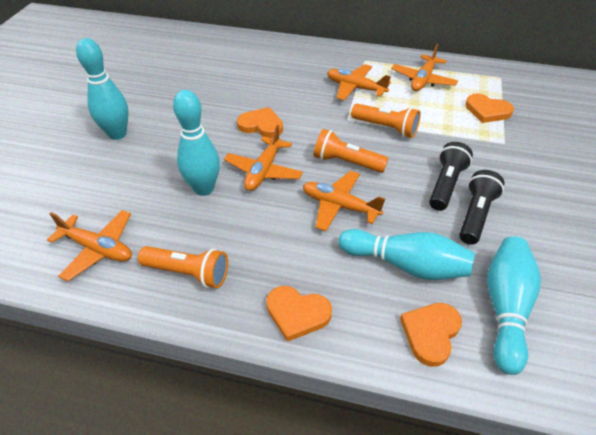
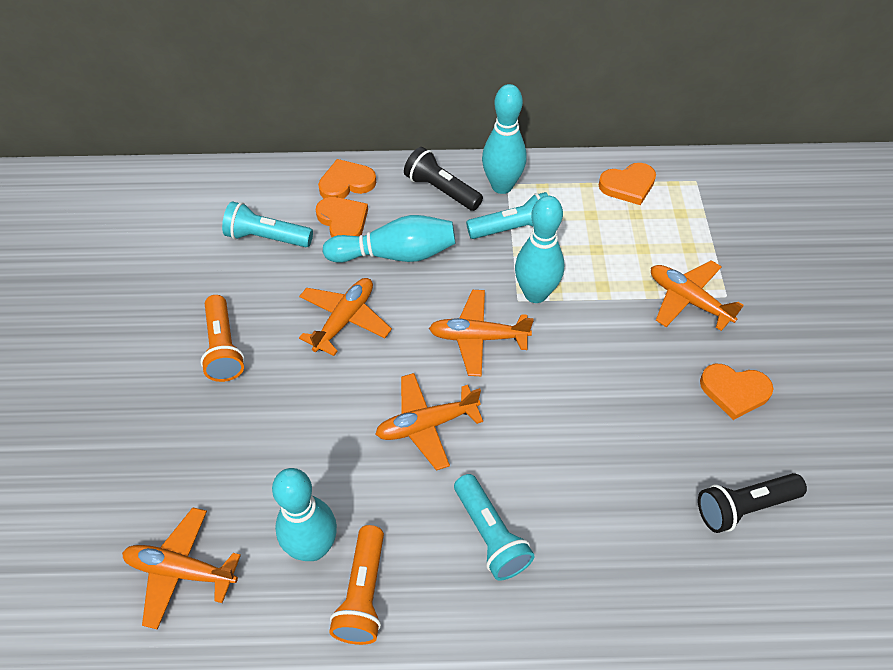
orange flashlight: 3 -> 2
turquoise flashlight: 0 -> 3

